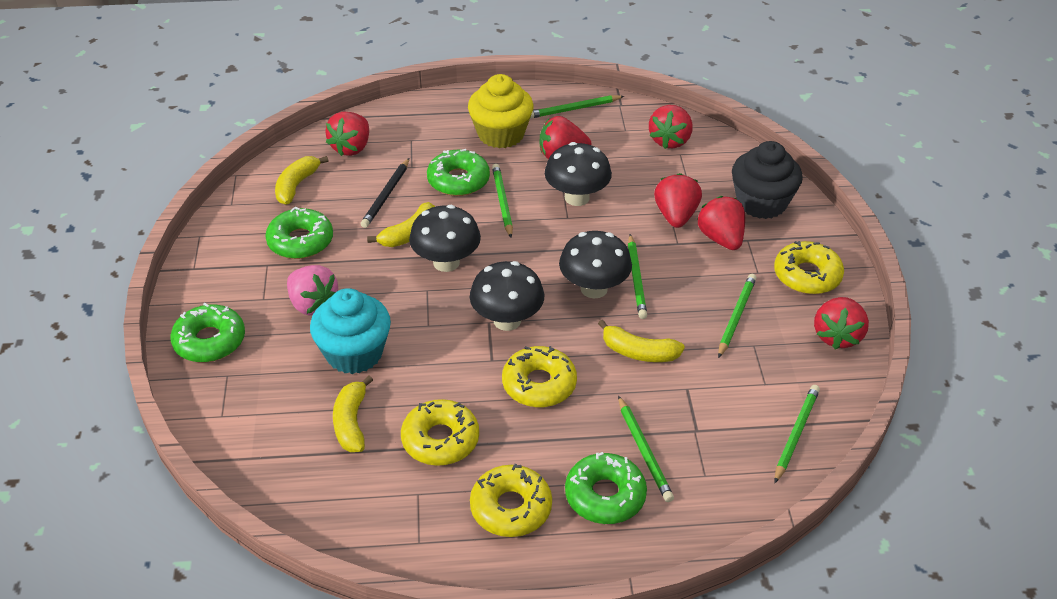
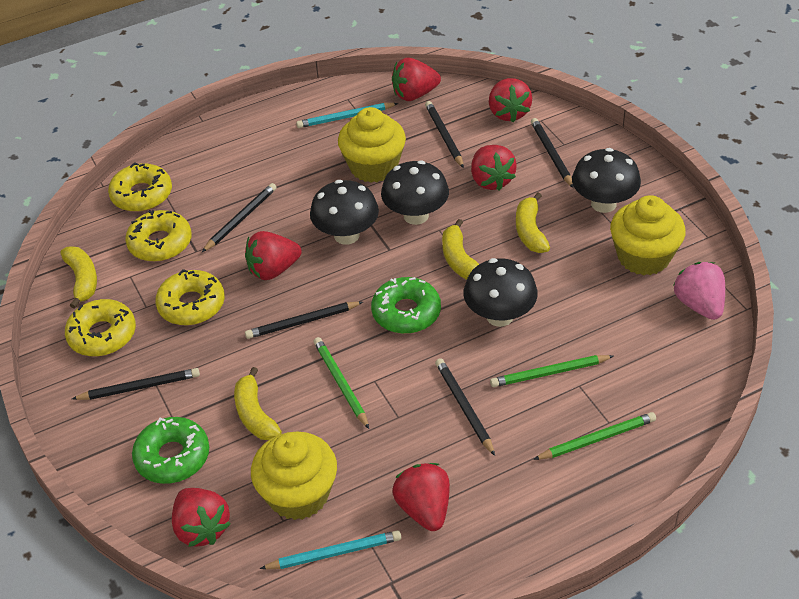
black cupcake: 1 -> 0
black pencil: 1 -> 6
green donut: 4 -> 2
green pencil: 6 -> 3
turquoise cupcake: 1 -> 0
turquoise pencil: 0 -> 2
yellow cupcake: 1 -> 3

